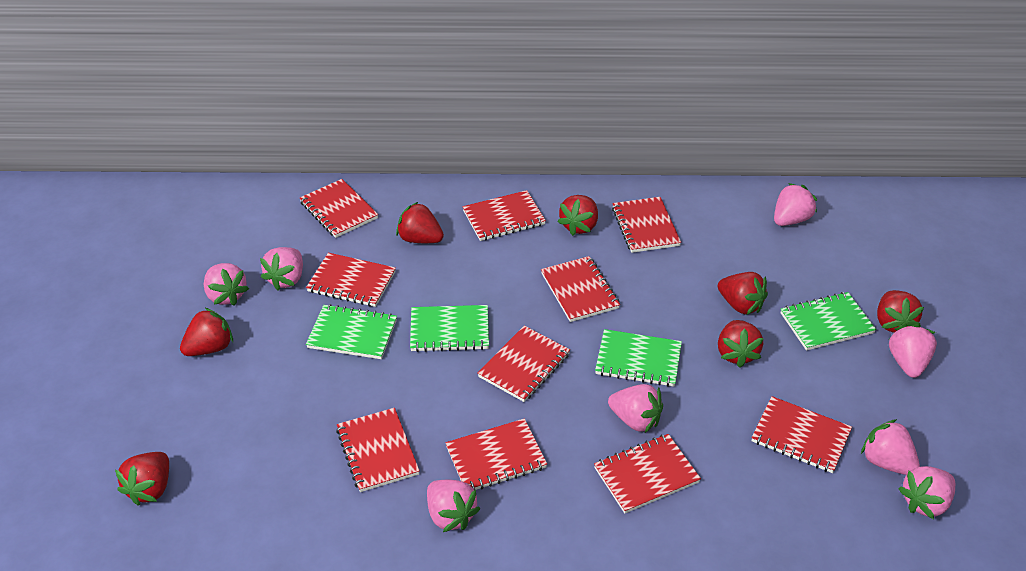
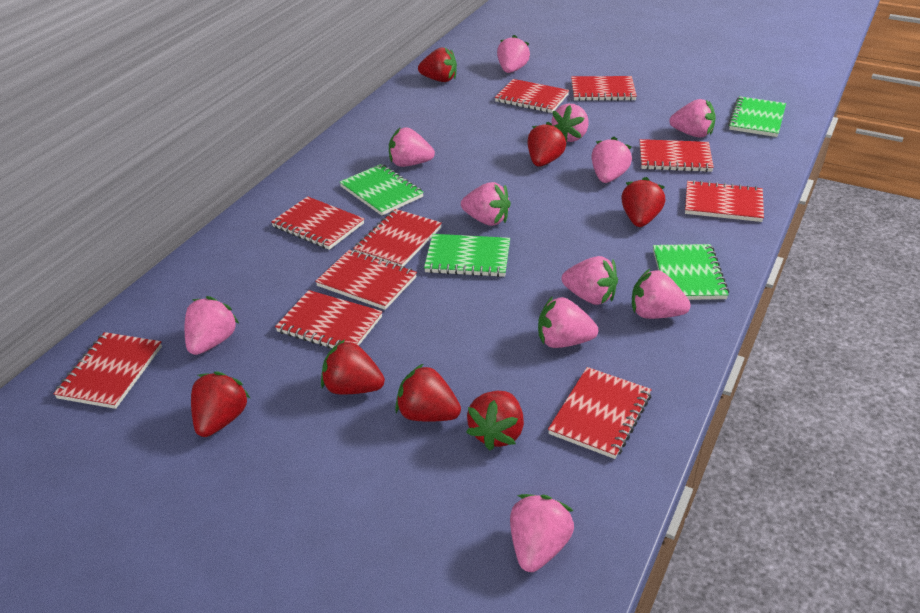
pink strawberry: 8 -> 11

